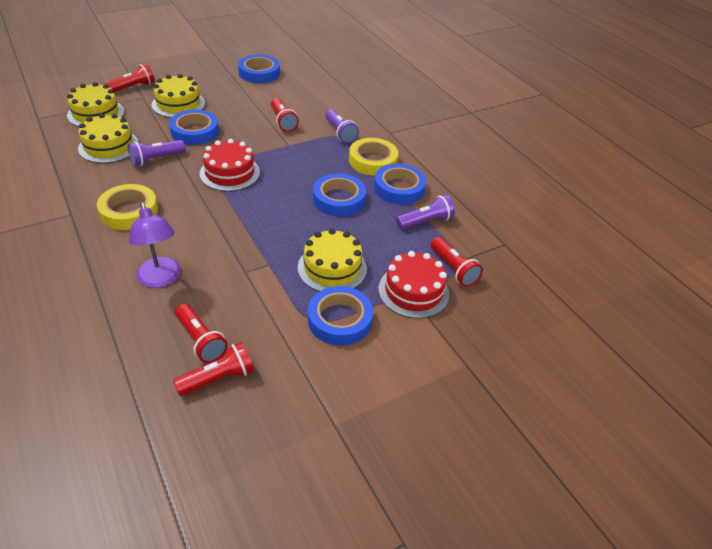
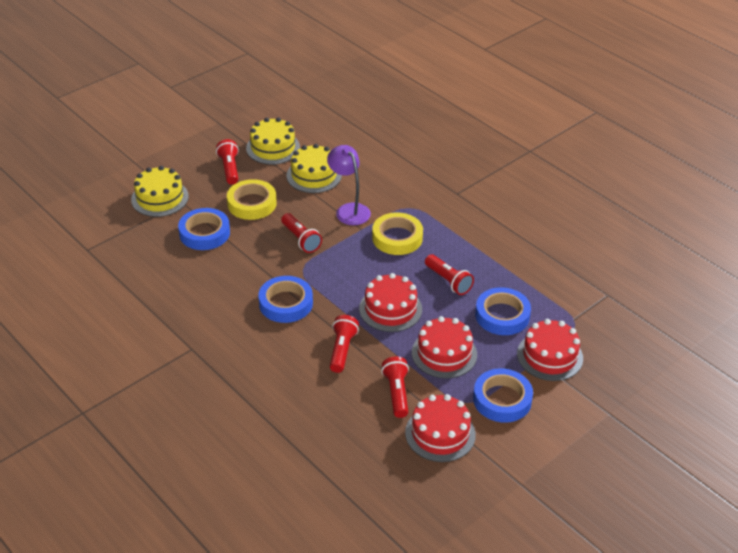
blue tape: 5 -> 4
purple flashlight: 3 -> 0
red cake: 2 -> 4
yellow cake: 4 -> 3

